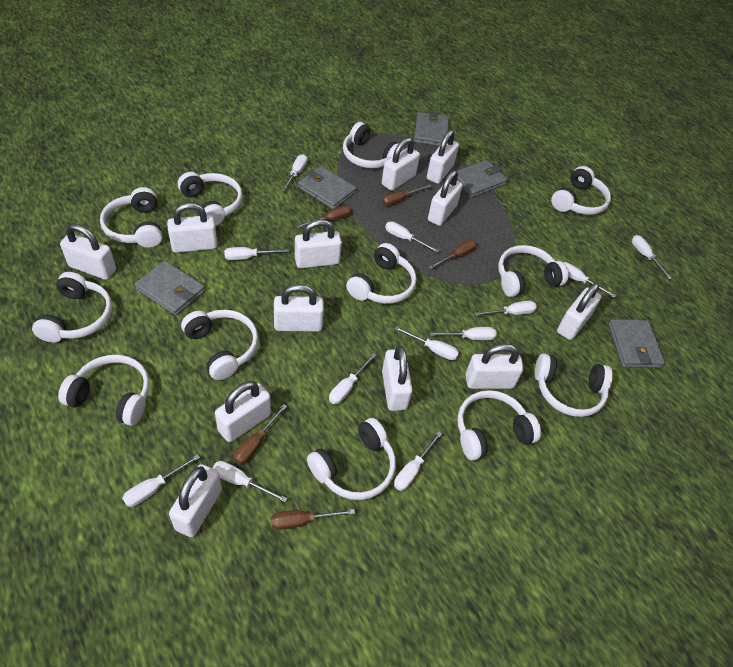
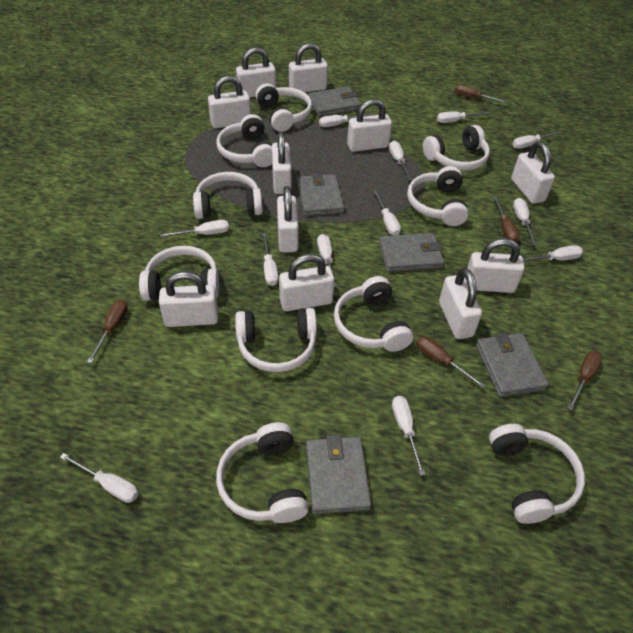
white headphones: 12 -> 10
white padlock: 12 -> 11

